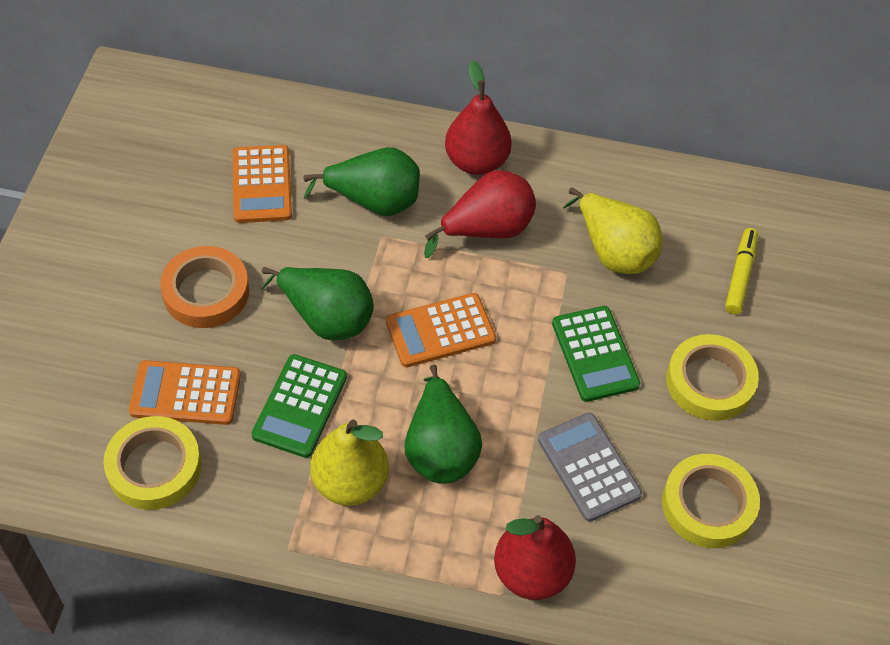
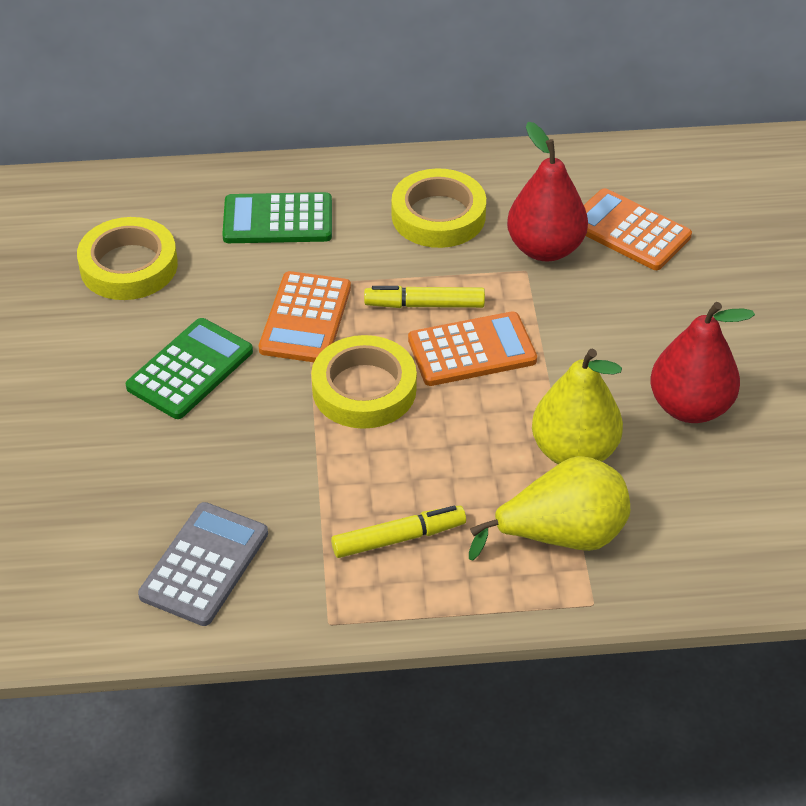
green pear: 3 -> 0
orange tape: 1 -> 0
red pear: 3 -> 2
yellow marker: 1 -> 2

